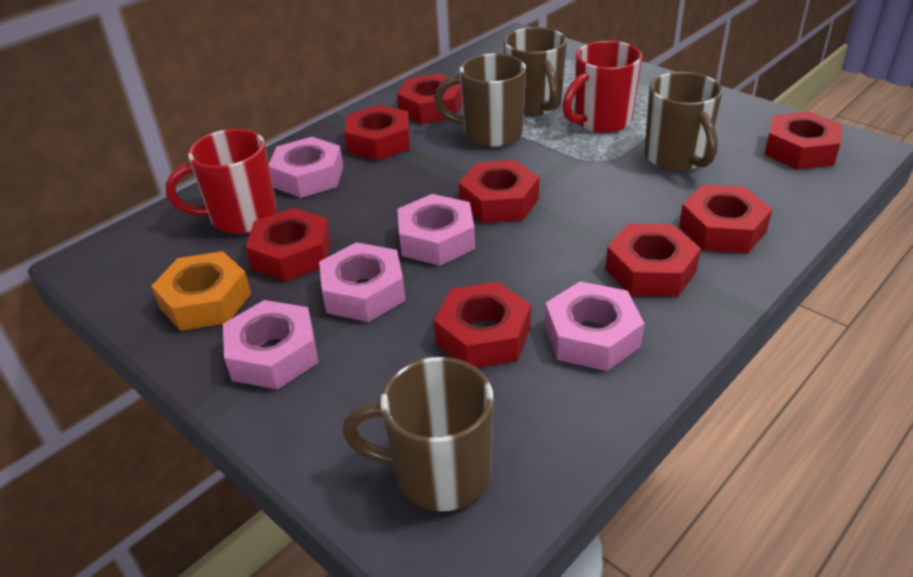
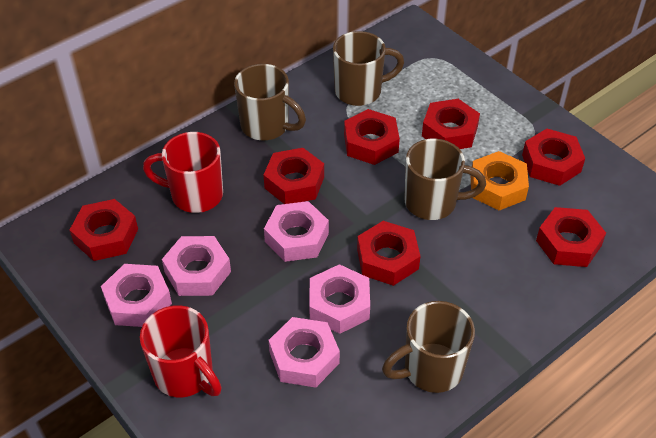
red nut: 8 -> 7

